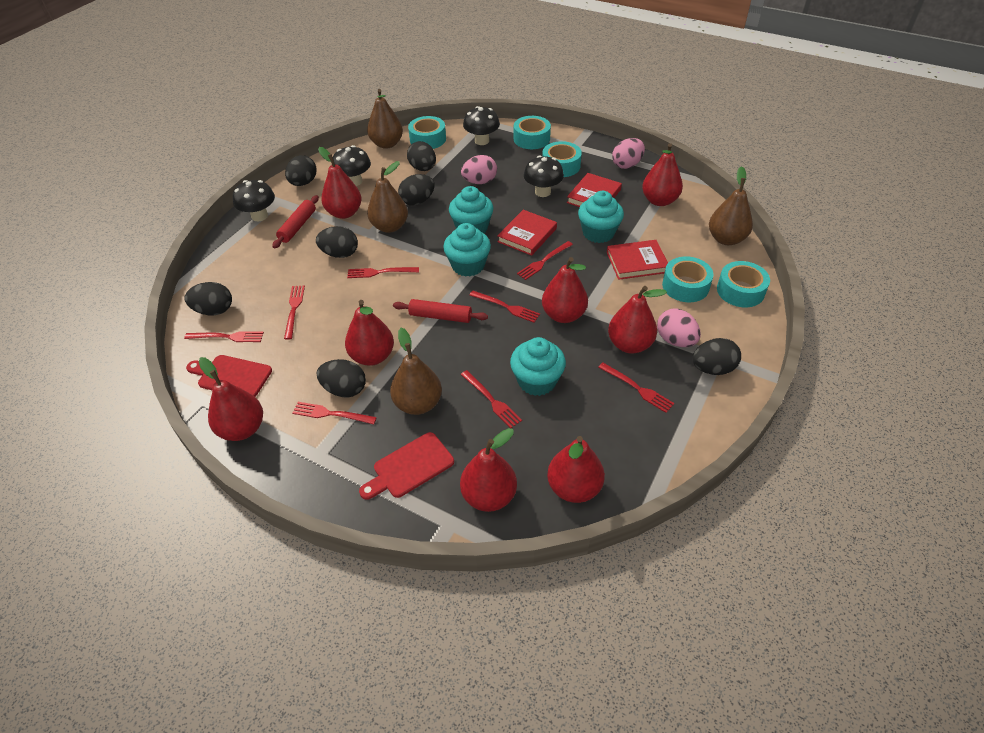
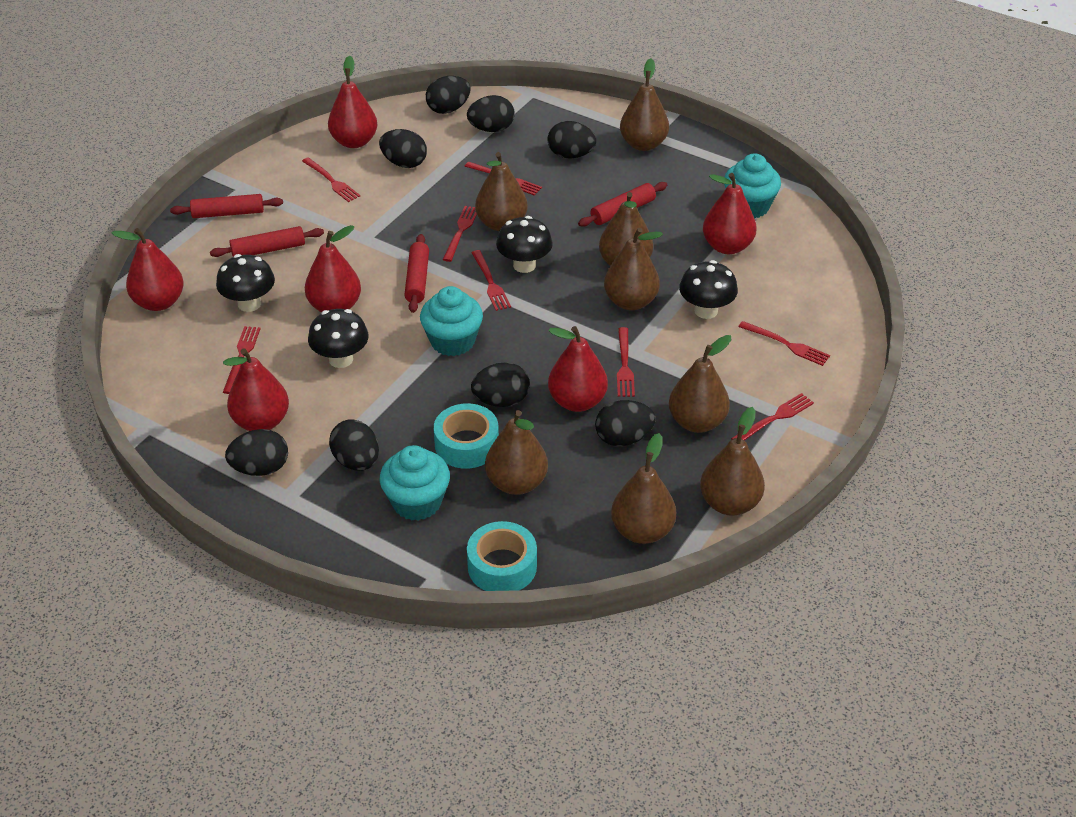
black egg: 7 -> 8
brown pear: 4 -> 8
pink egg: 3 -> 0
red book: 3 -> 0
red cutting board: 2 -> 0
red pear: 8 -> 6
red rolling pin: 2 -> 4
turquoise cupcake: 4 -> 3
turquoise tape: 5 -> 2

